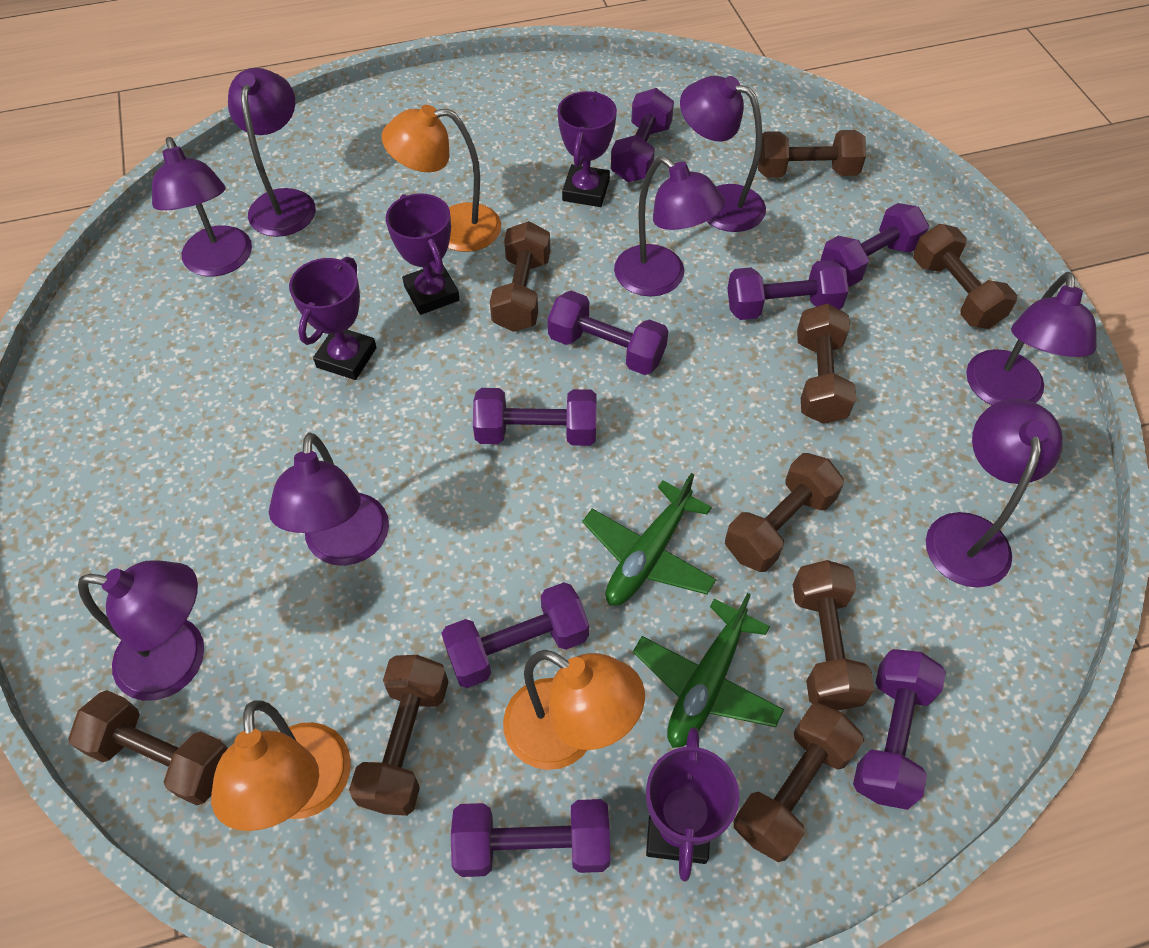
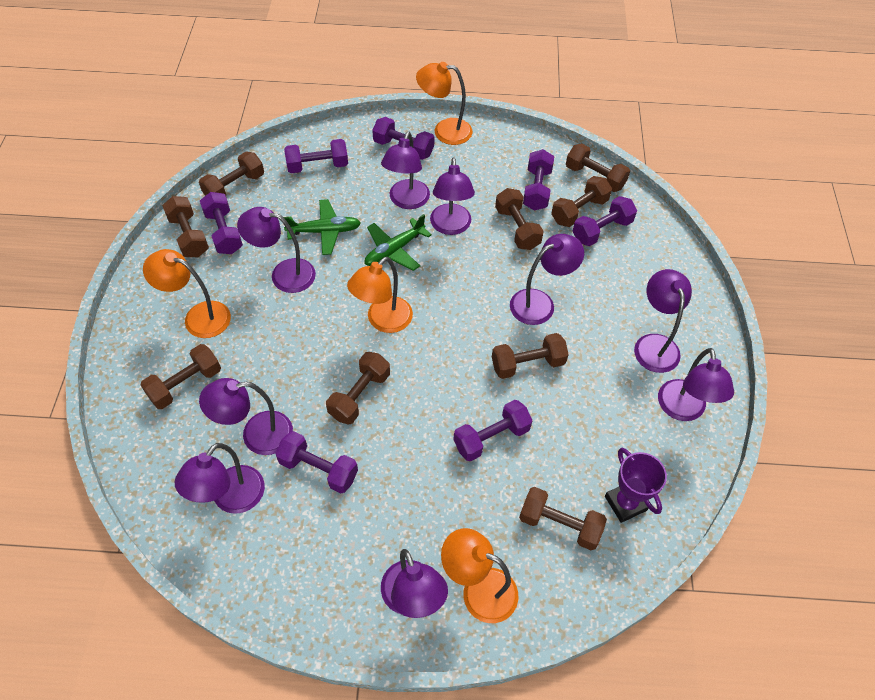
orange lamp: 3 -> 4
purple dumbbell: 8 -> 7
purple lamp: 8 -> 9
purple trophy: 4 -> 1

